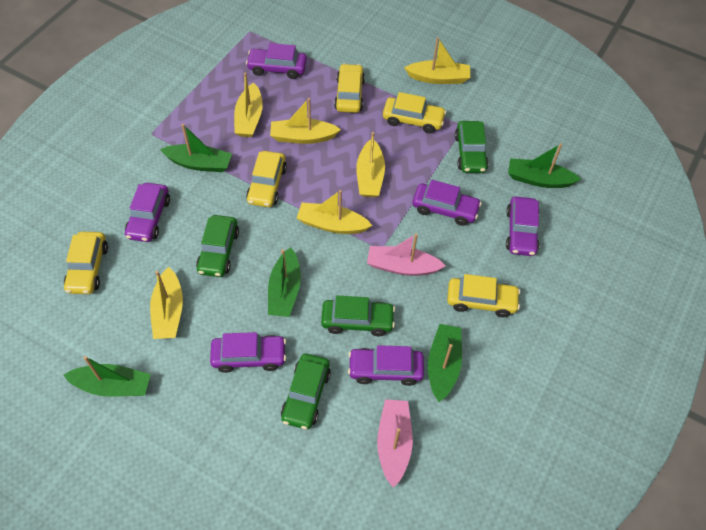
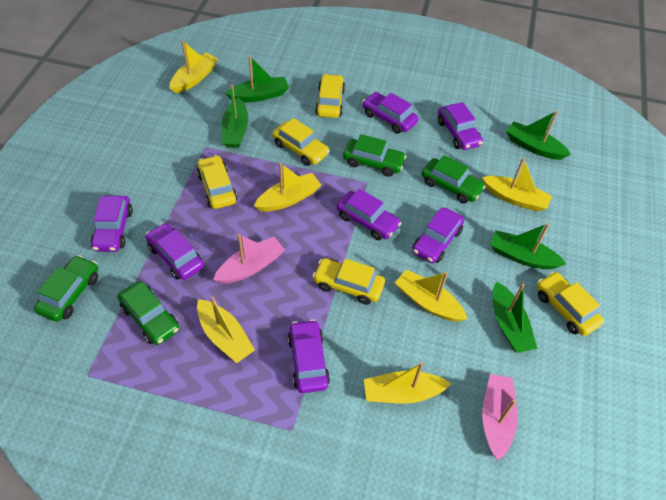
purple car: 6 -> 7

